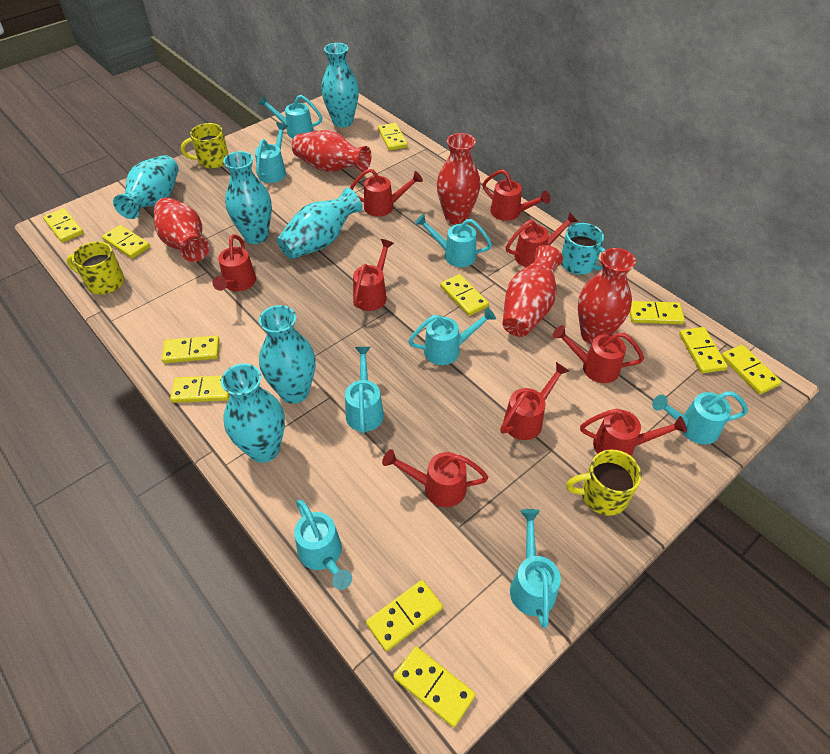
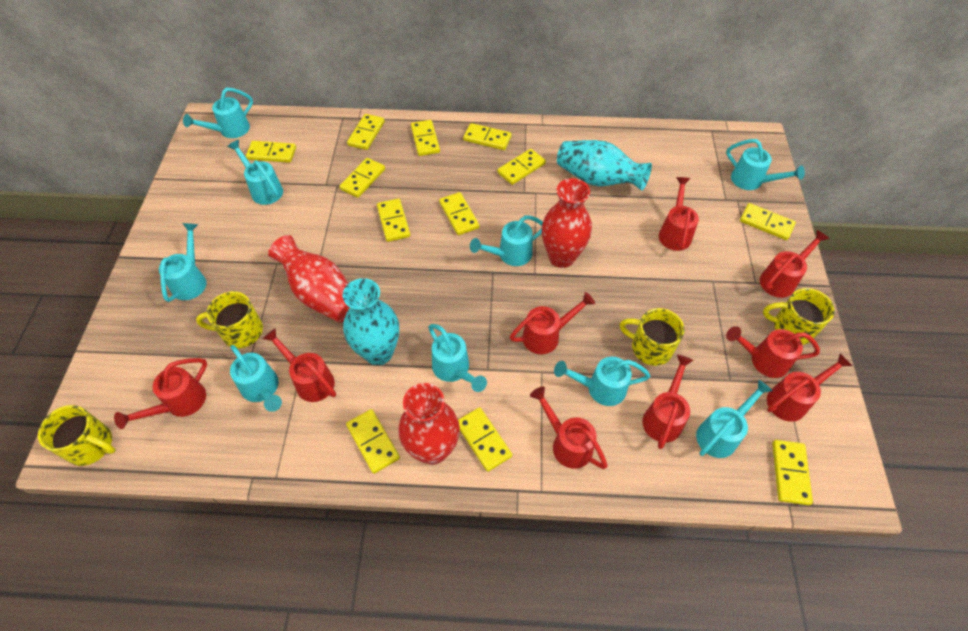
red vase: 5 -> 3
turquoise mug: 1 -> 0
turquoise vase: 6 -> 2
turquoise watering can: 8 -> 9
yellow domino: 11 -> 12
yellow mug: 3 -> 4

